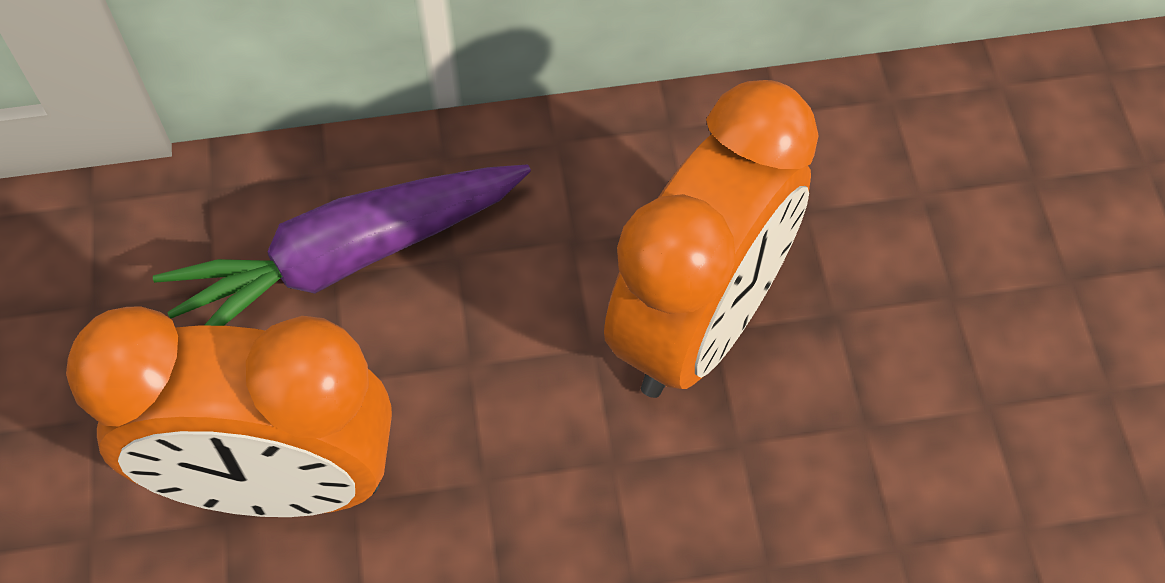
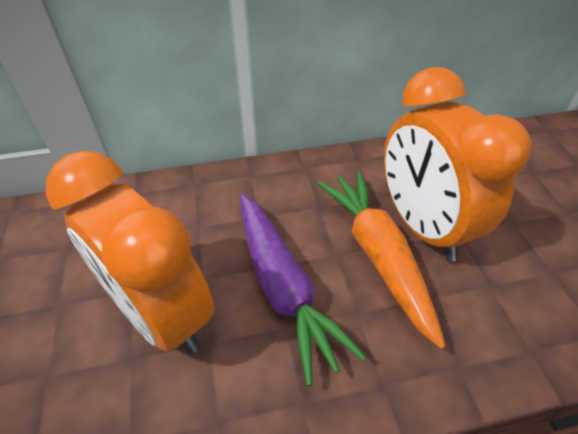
orange carrot: 0 -> 1

